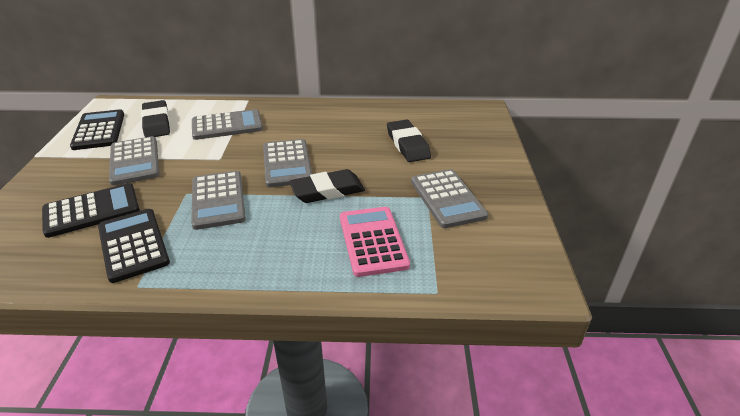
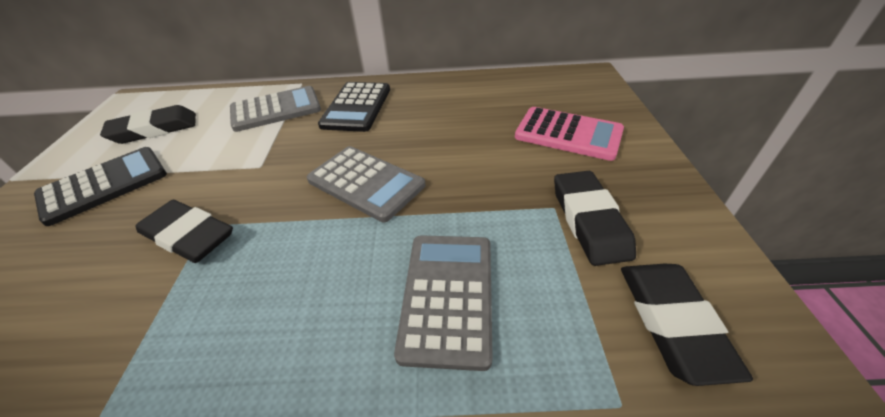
black calculator: 3 -> 2
black eraser: 3 -> 4
grey calculator: 5 -> 3

